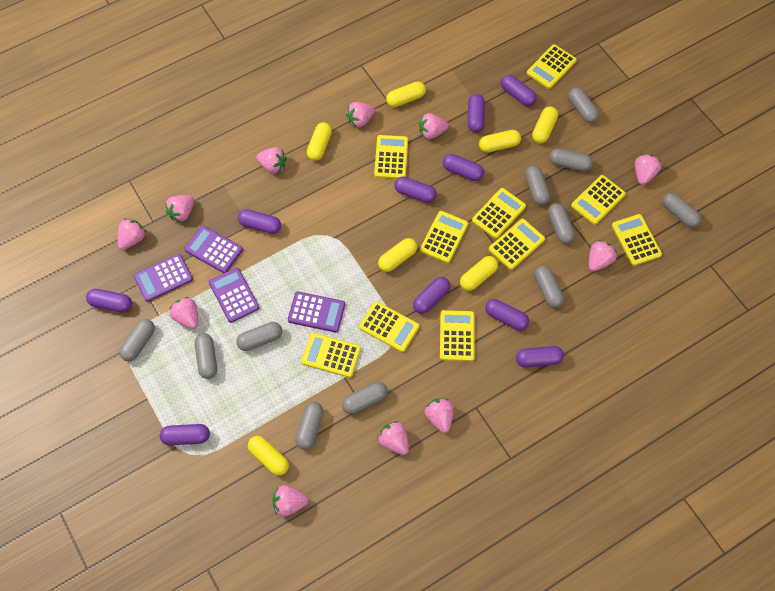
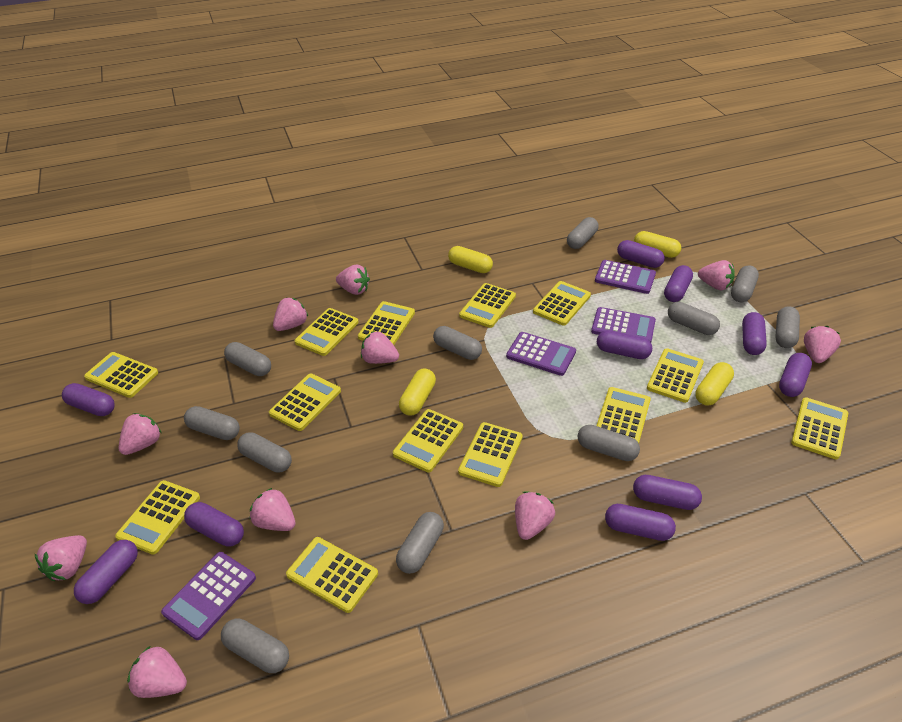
pink strawberry: 11 -> 10
yellow calculator: 10 -> 13
yellow capsule: 7 -> 4

